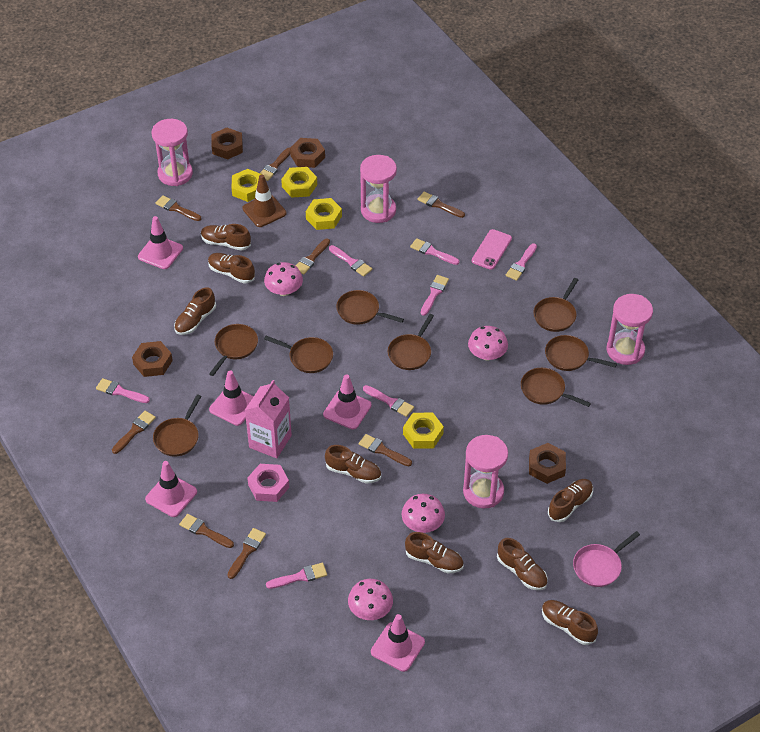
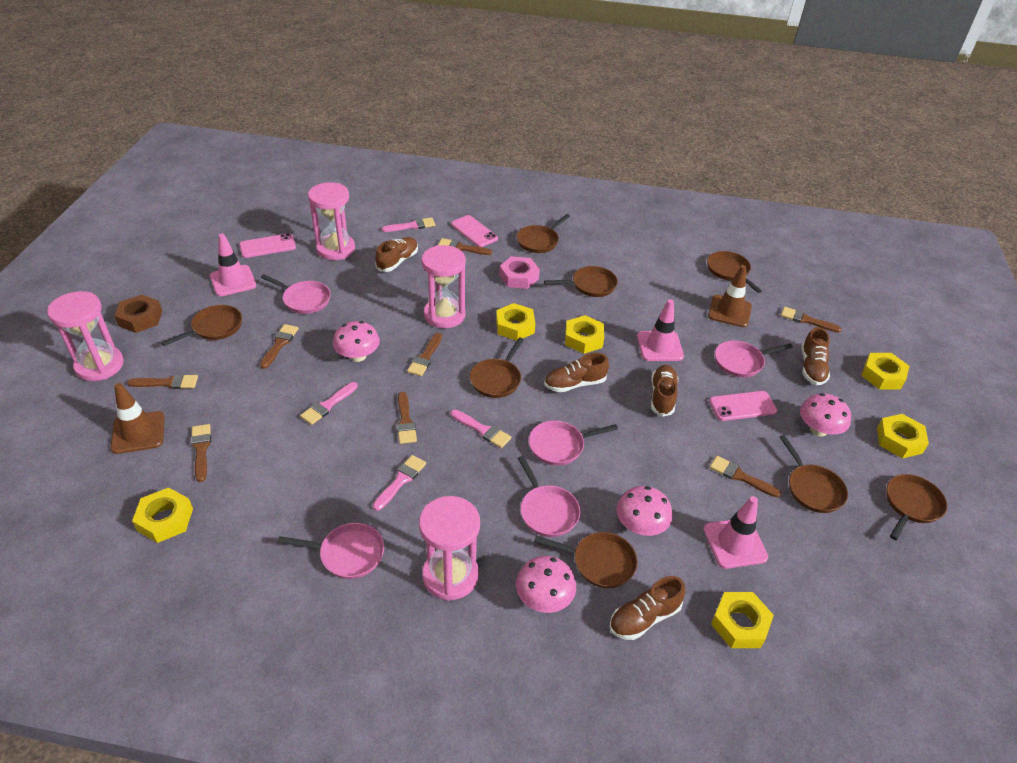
brown nut: 4 -> 1
brown shoe: 8 -> 5
brown traffic cone: 1 -> 2
pink brush: 7 -> 4
pink carton: 1 -> 0
pink pan: 1 -> 5
pink phone: 1 -> 3
pink traffic cone: 5 -> 3
yellow nut: 4 -> 6

